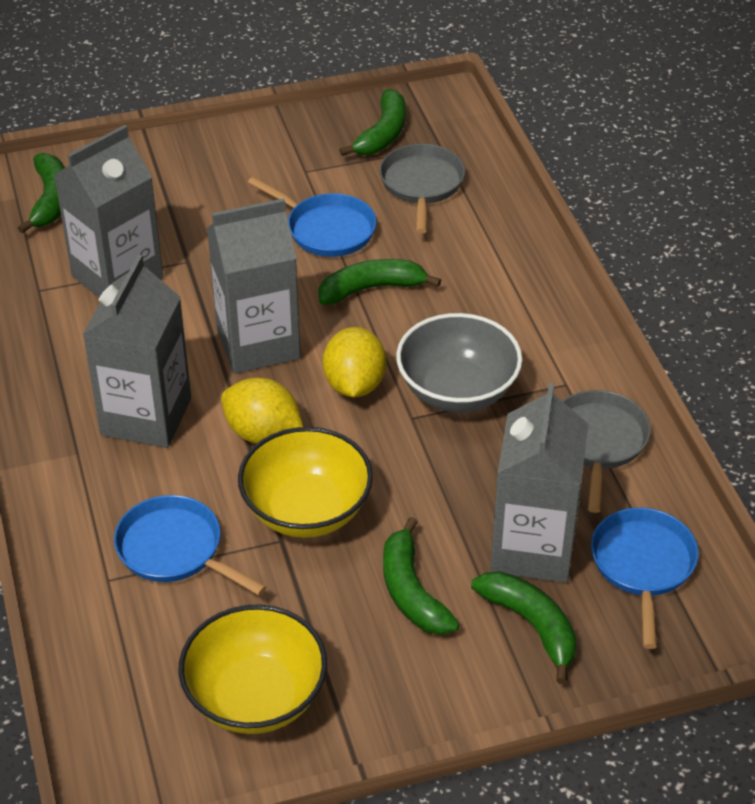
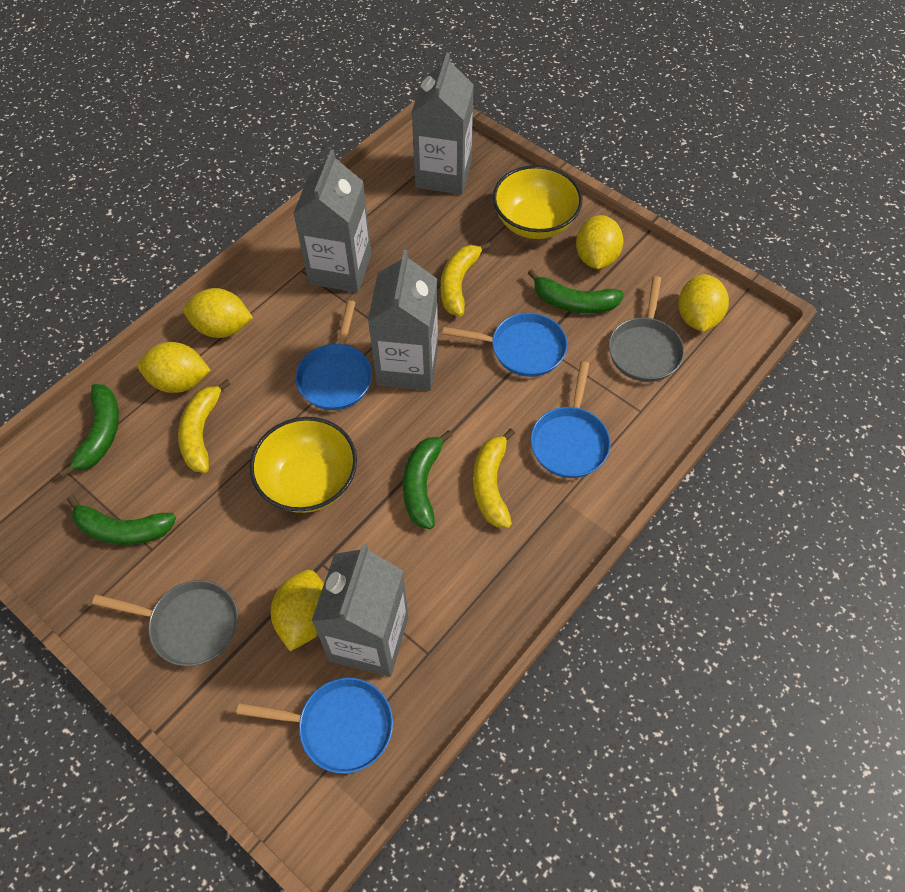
blue pan: 3 -> 4
green banana: 5 -> 4
grey bowl: 1 -> 0
yellow banana: 0 -> 3
yellow lemon: 2 -> 5

